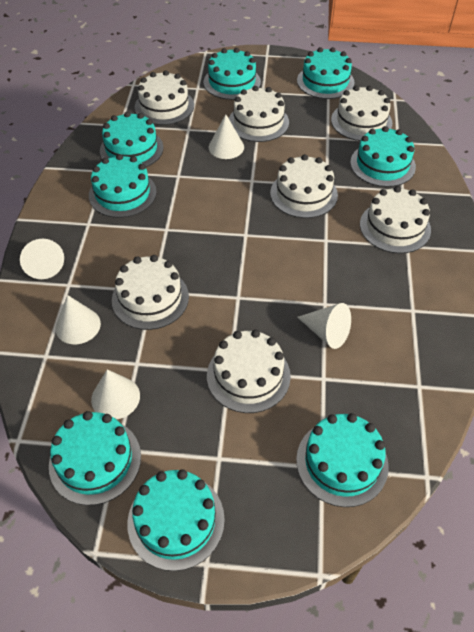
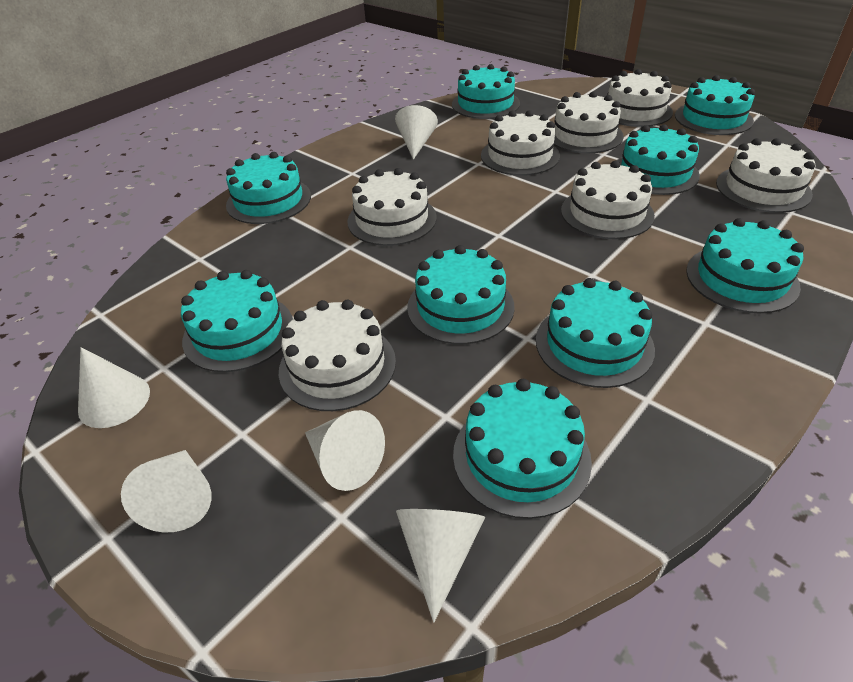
turquoise cake: 8 -> 9

